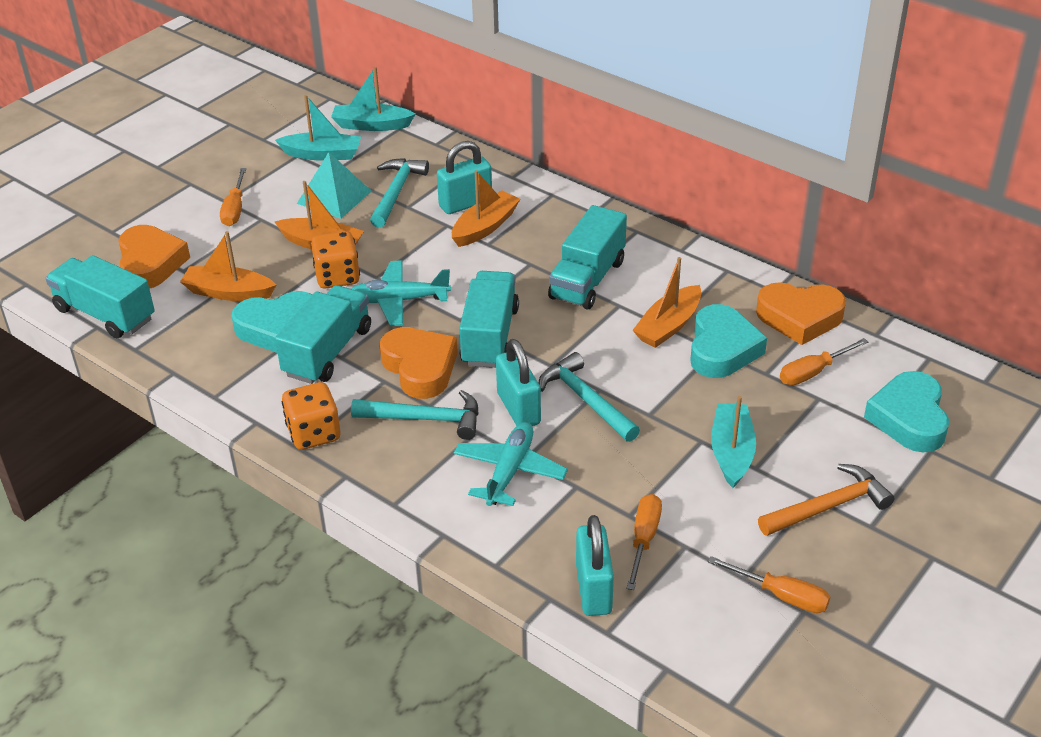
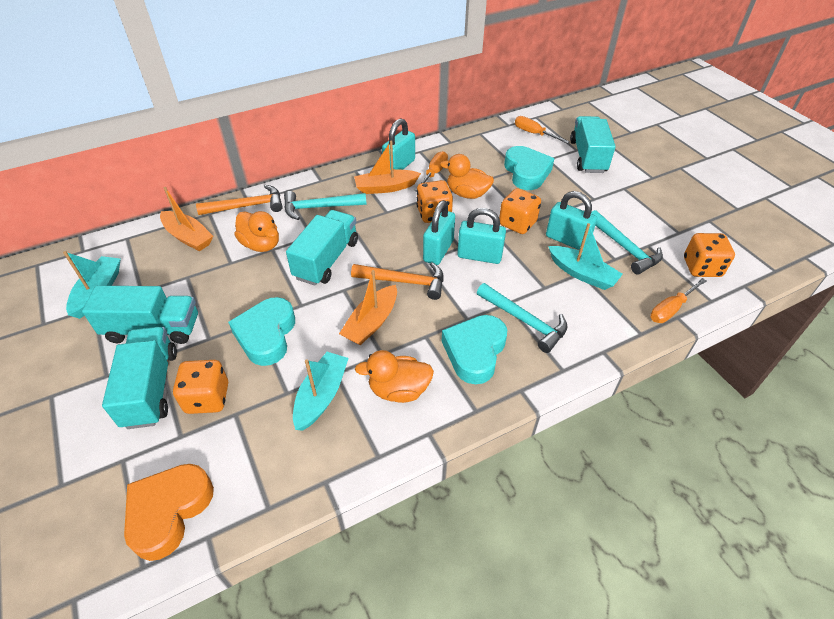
orange boat: 4 -> 3
orange dice: 2 -> 4
orange duck: 0 -> 3
orange hammer: 1 -> 2
orange heart: 3 -> 1
orange screwdriver: 4 -> 3
turquoise padlock: 3 -> 4
turquoise plane: 2 -> 0
turquoise pyramid: 1 -> 0

